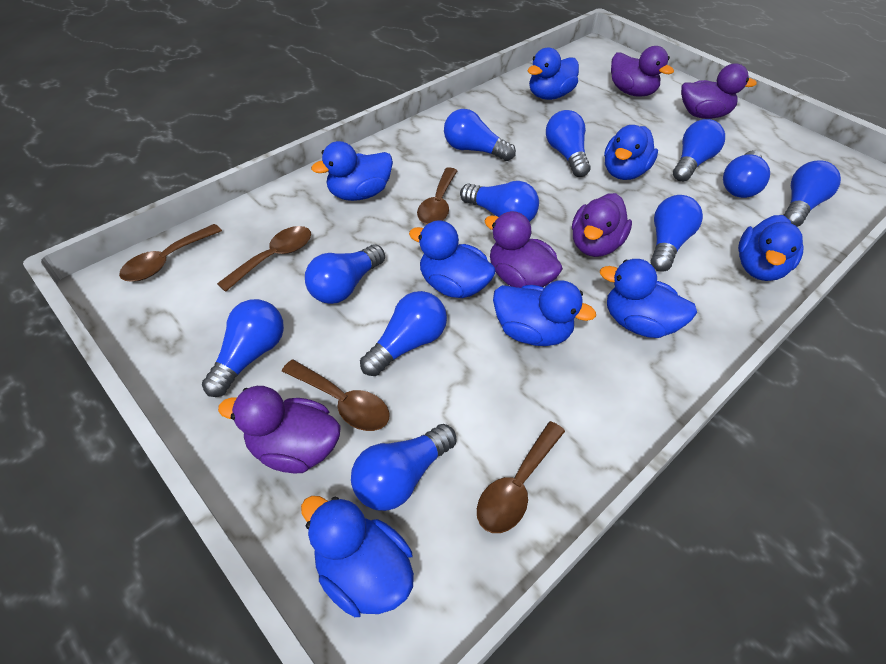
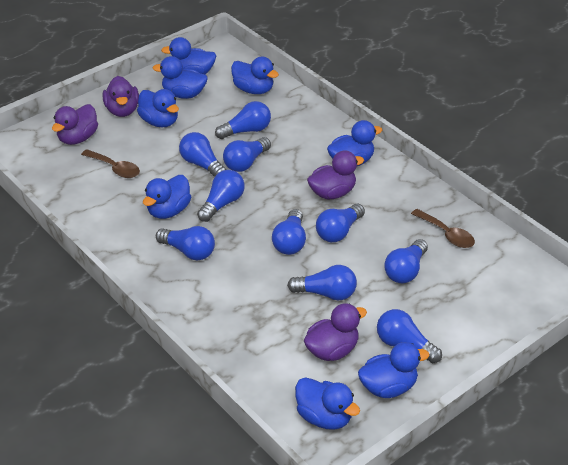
blue light bulb: 11 -> 10
brown spoon: 5 -> 2
purple duck: 5 -> 4

